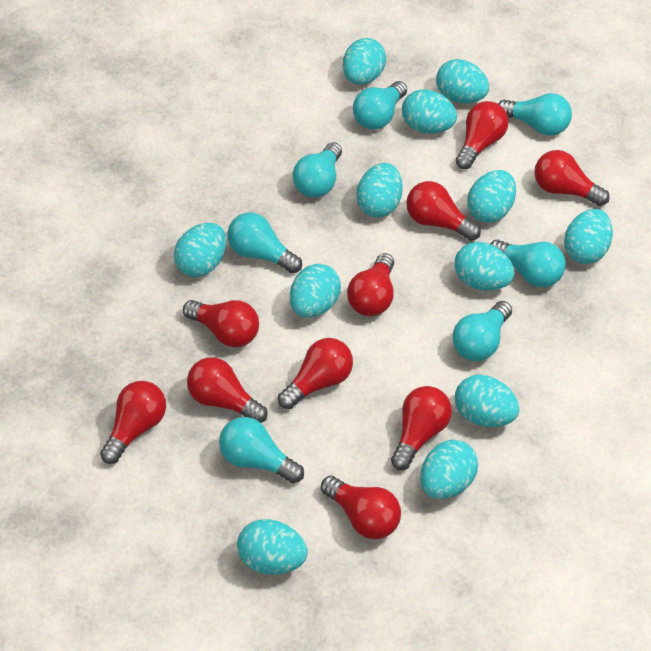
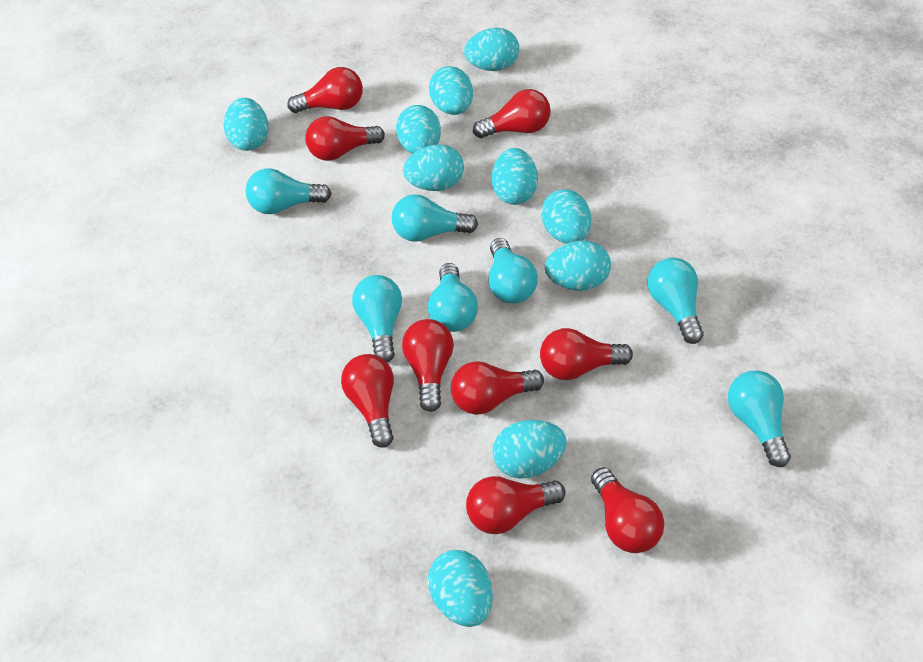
red light bulb: 10 -> 9
turquoise egg: 12 -> 10

